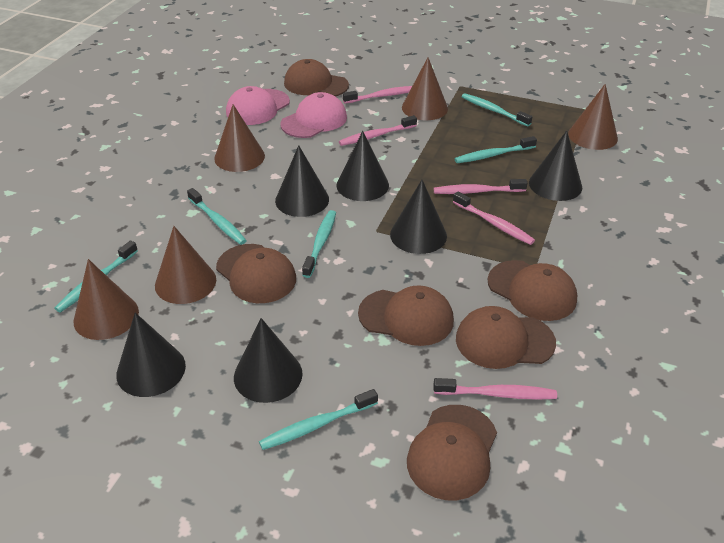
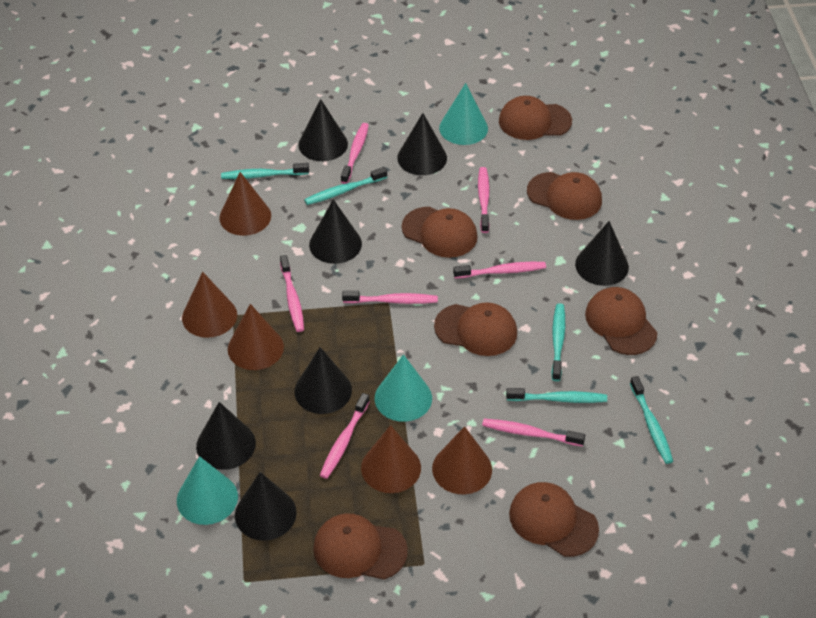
black cone: 6 -> 7
brown cap: 6 -> 7
pink cap: 2 -> 0
pink toothbrush: 5 -> 7
turquoise cone: 0 -> 3
turquoise toothbrush: 6 -> 5

